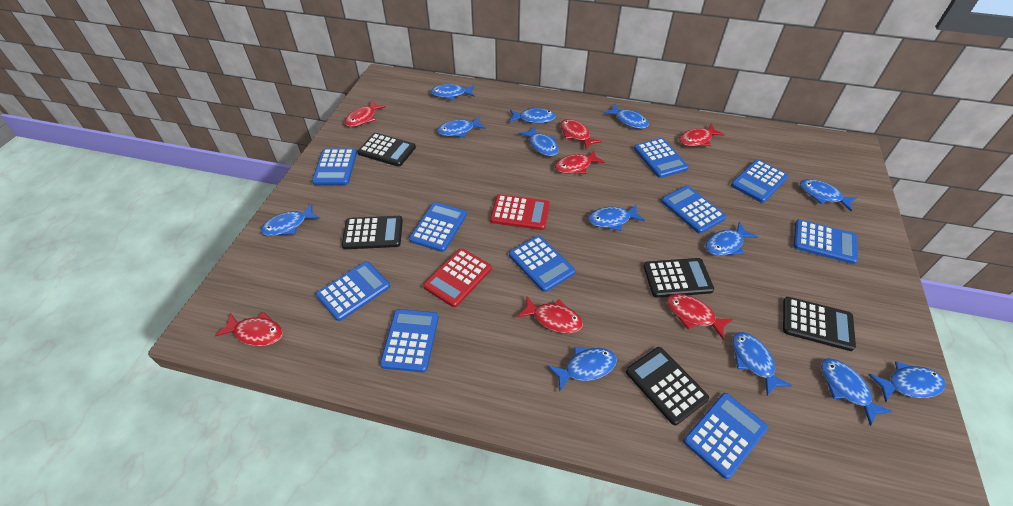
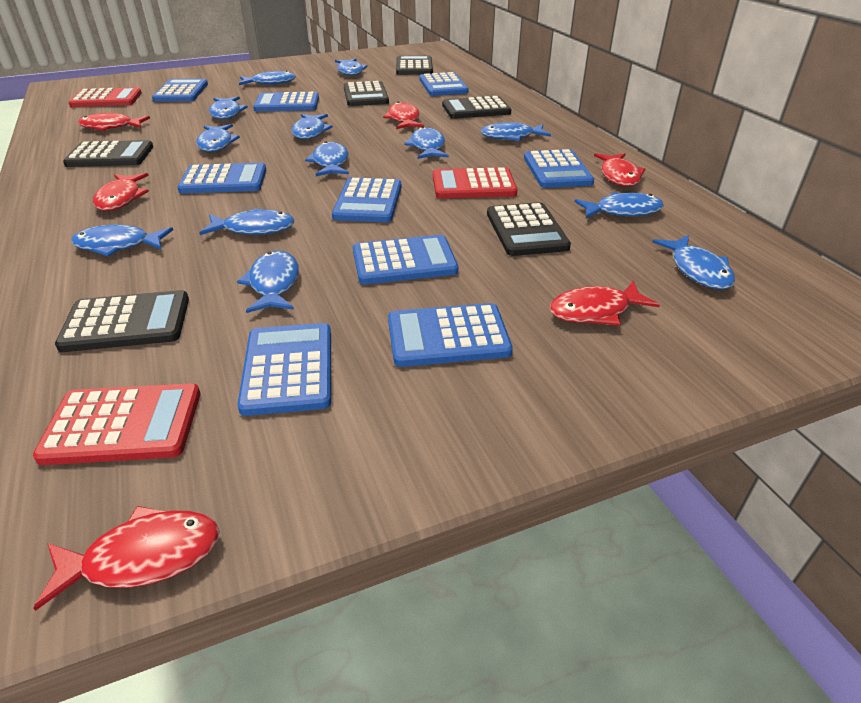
black calculator: 5 -> 6
blue calculator: 10 -> 9
red calculator: 2 -> 3
red fish: 7 -> 6

